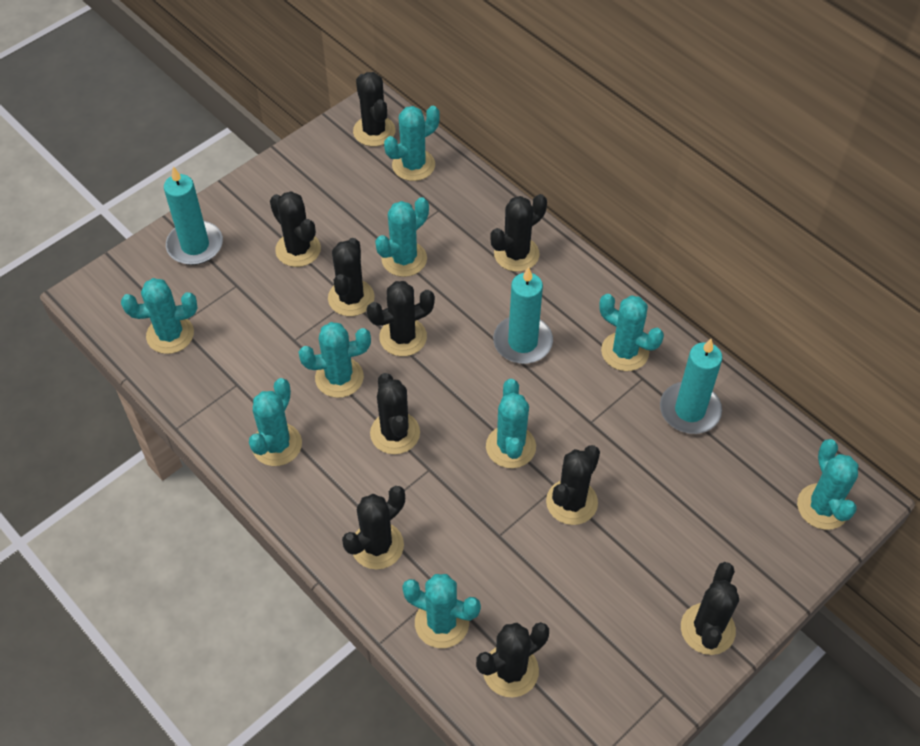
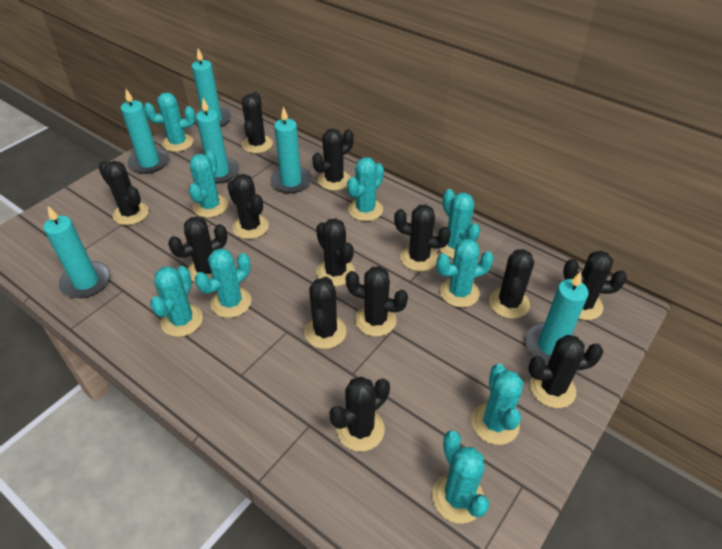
black cactus: 10 -> 13
turquoise candle: 3 -> 6

